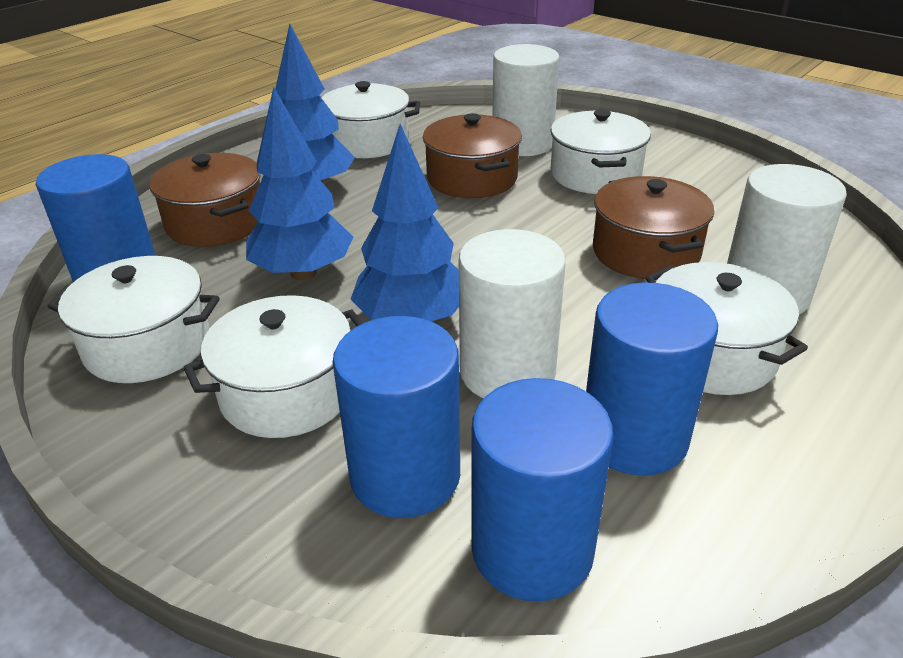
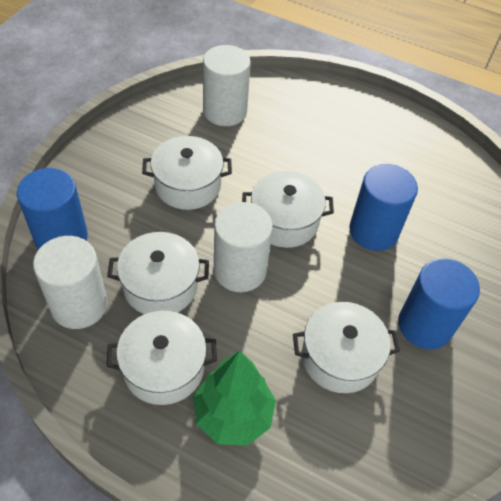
blue cylinder: 4 -> 3
blue tree: 3 -> 0
brown pot: 3 -> 0
green tree: 0 -> 1

